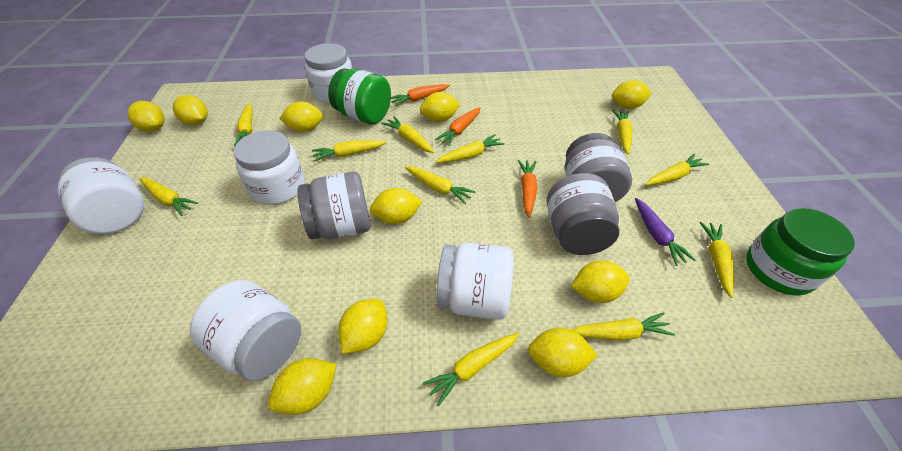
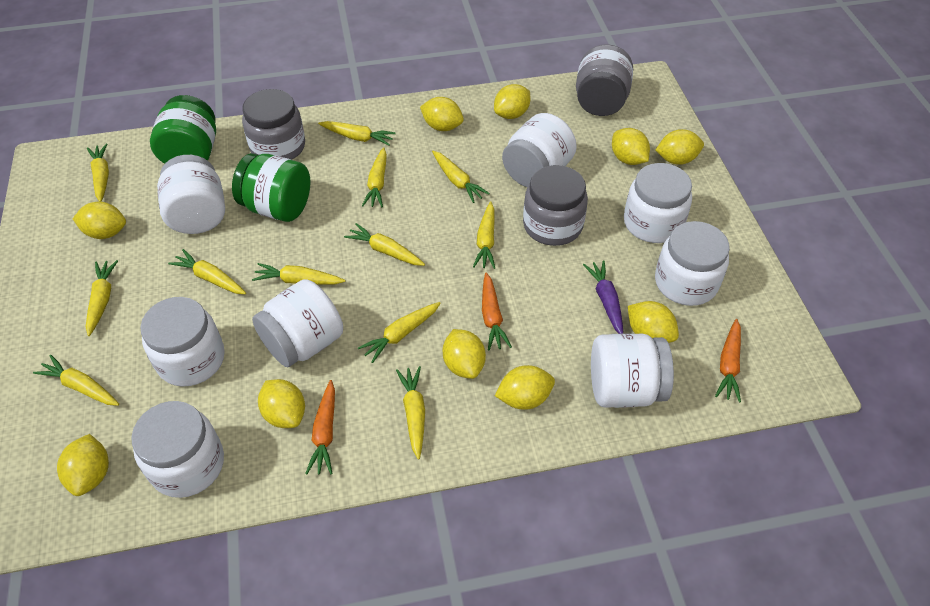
white jar: 5 -> 8
yellow carrot: 11 -> 12

